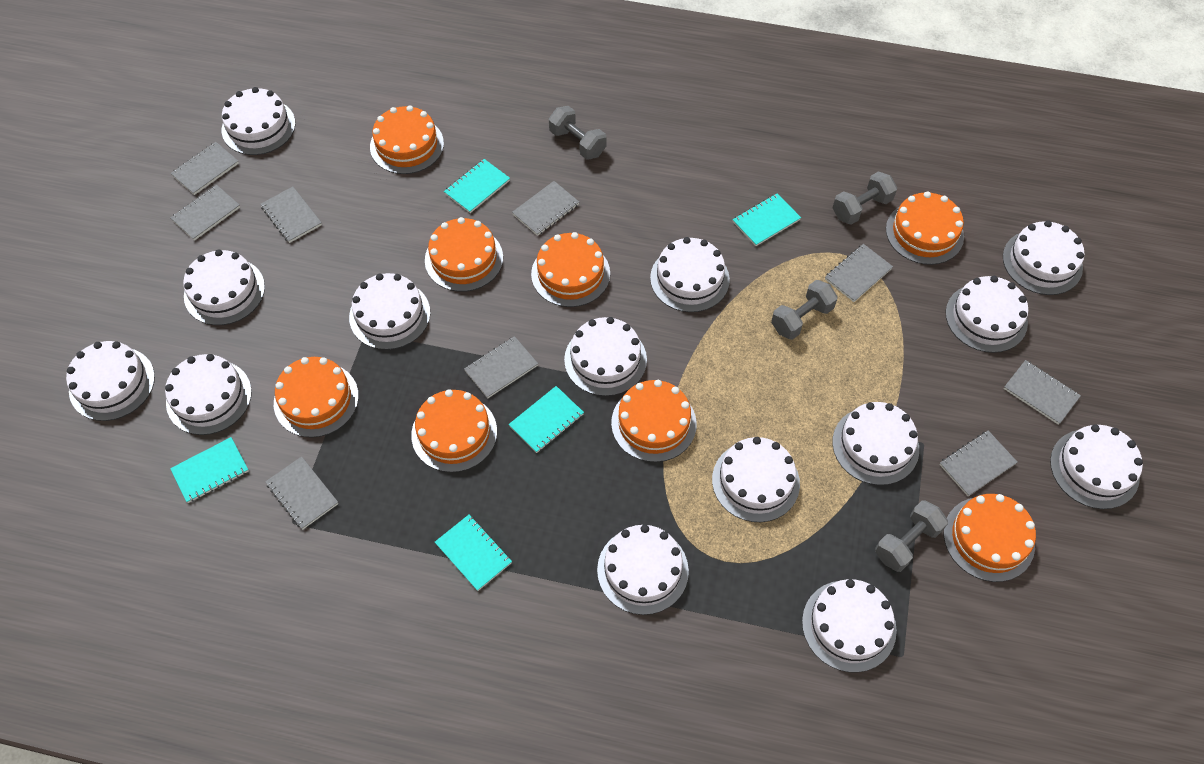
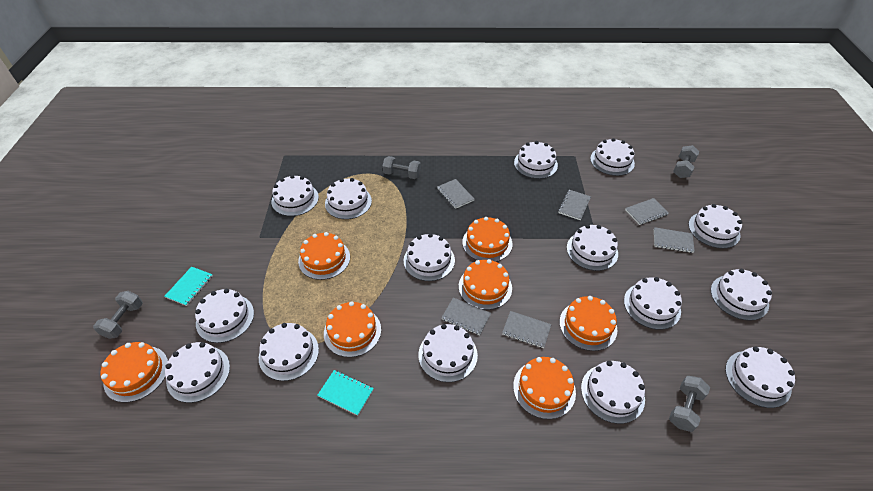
grey notebook: 9 -> 6
orange cake: 8 -> 7
turquoise notebook: 5 -> 2
white cake: 14 -> 15

